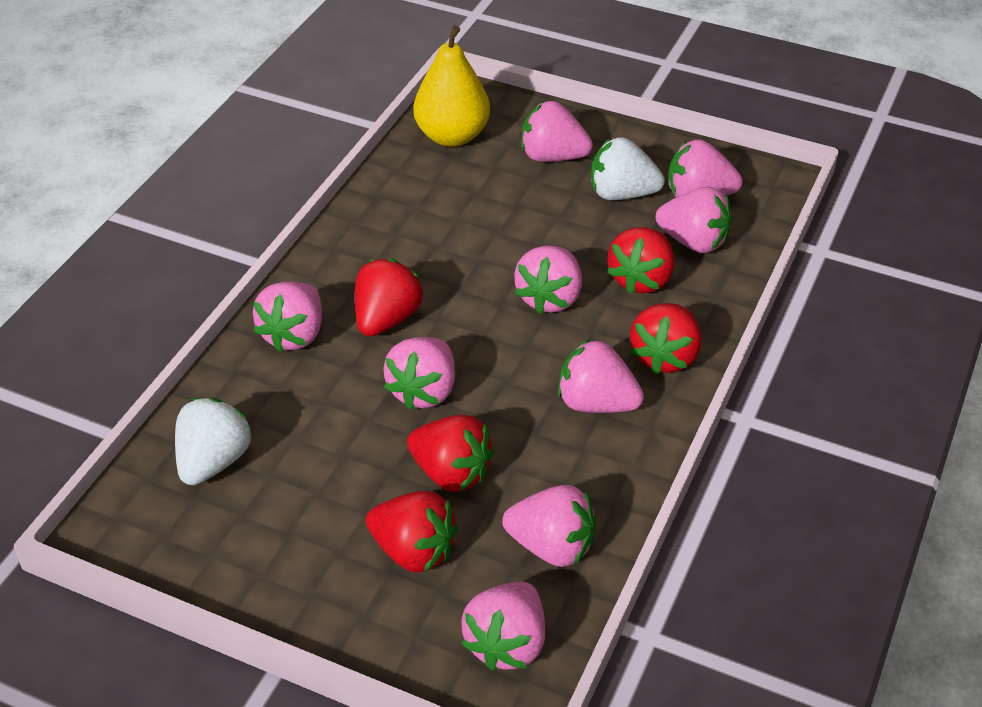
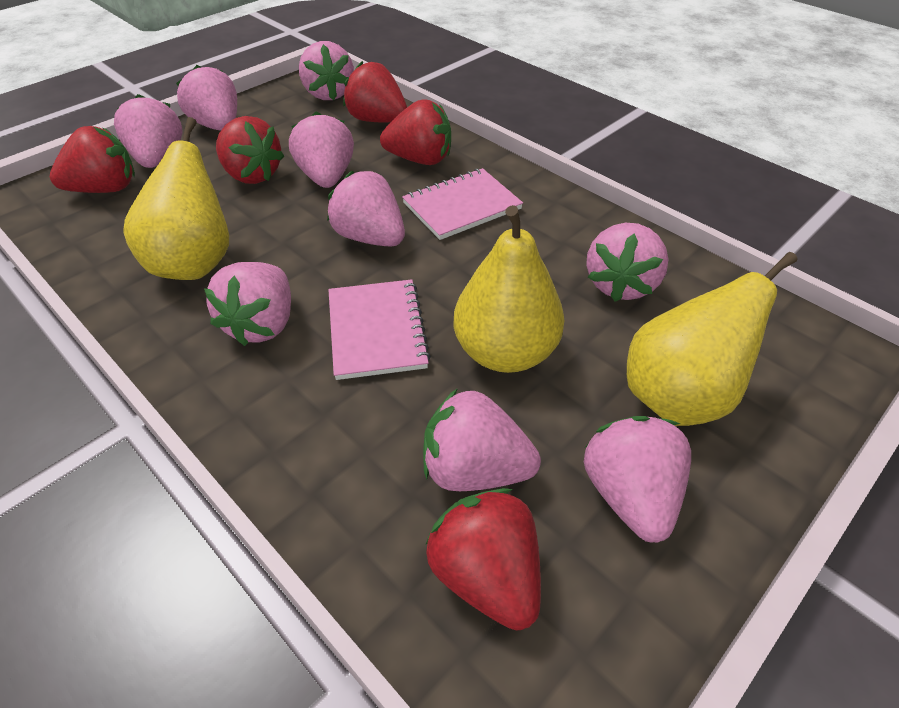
pink notebook: 0 -> 2
white strawberry: 2 -> 0
yellow pear: 1 -> 3

